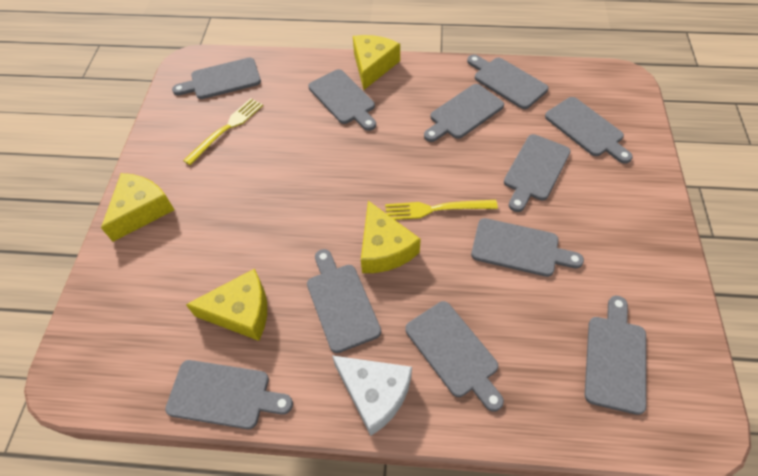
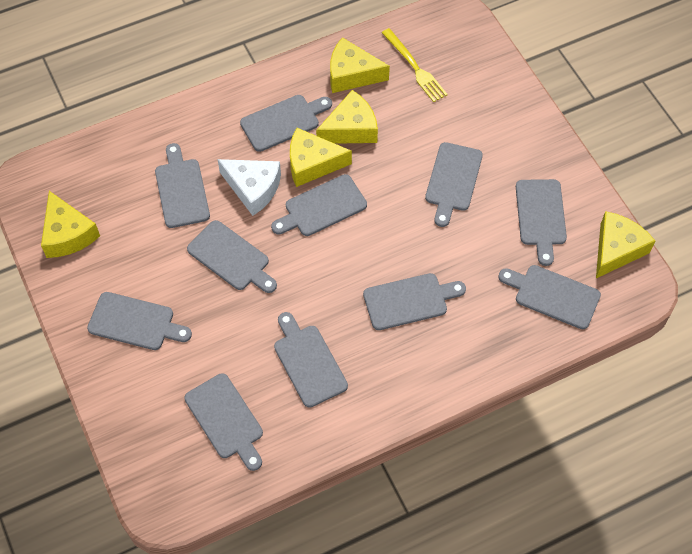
yellow cheese: 4 -> 5
yellow fork: 2 -> 1

